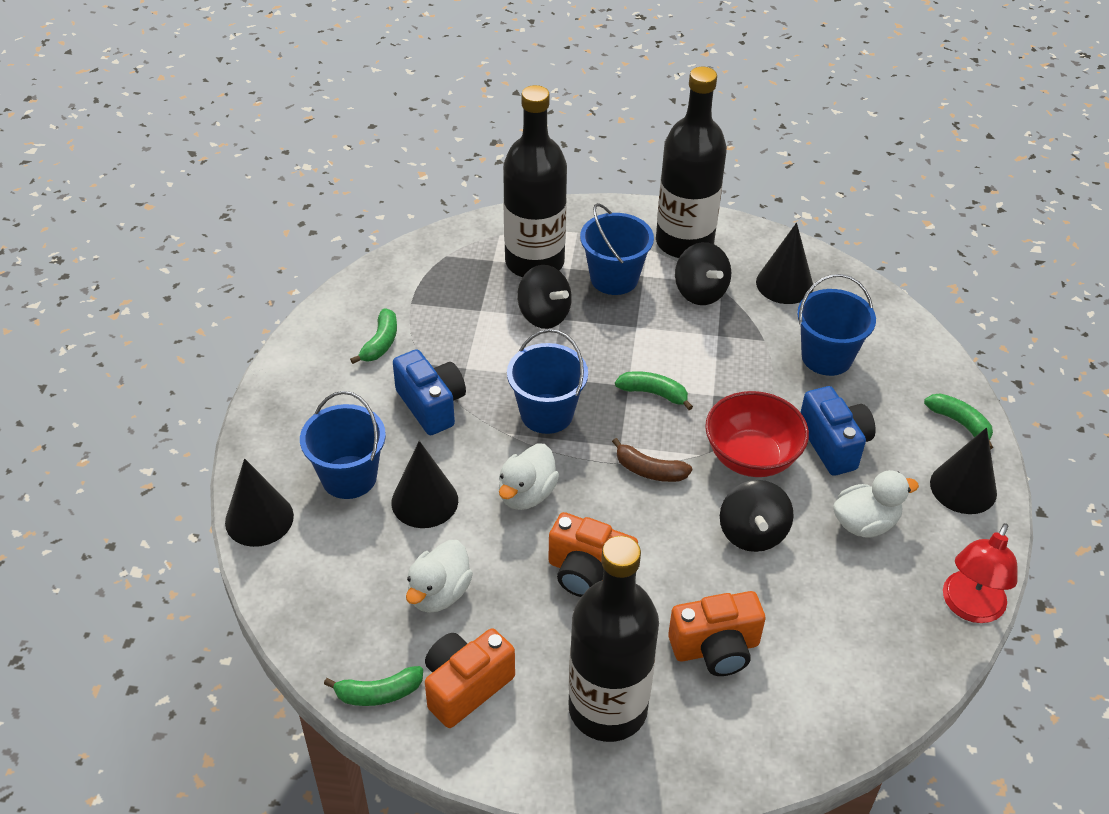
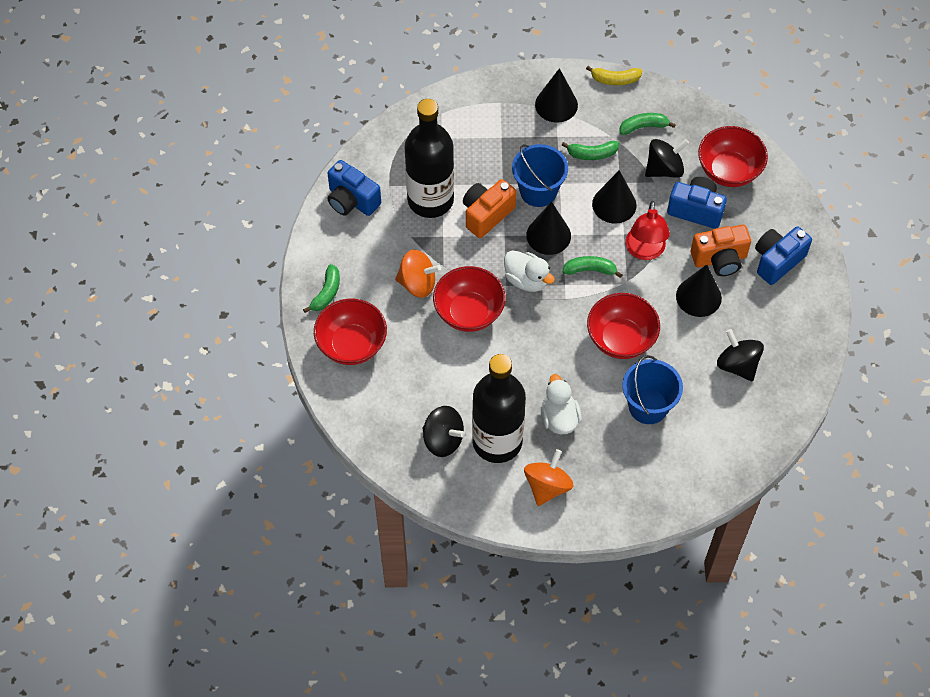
black bottle: 3 -> 2
blue bucket: 4 -> 2
blue camera: 2 -> 3
brown banana: 1 -> 0
orange camera: 3 -> 2
orange spinning top: 0 -> 2
red bowl: 1 -> 4
white duck: 3 -> 2
yellow banana: 0 -> 1

